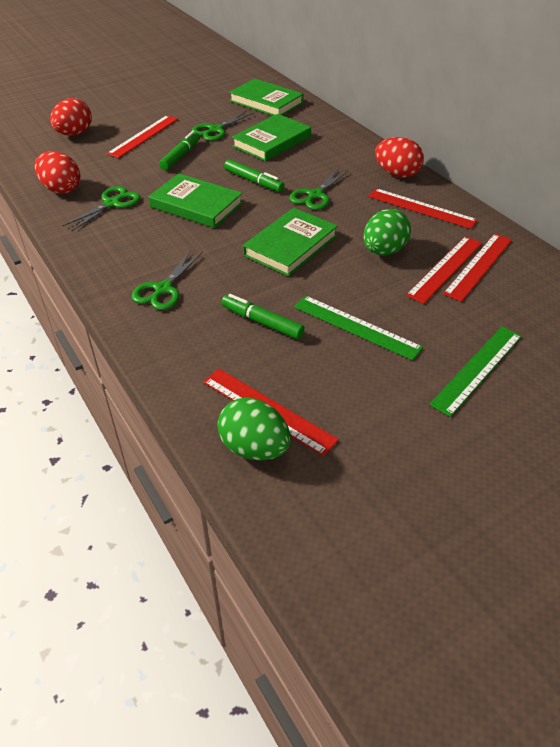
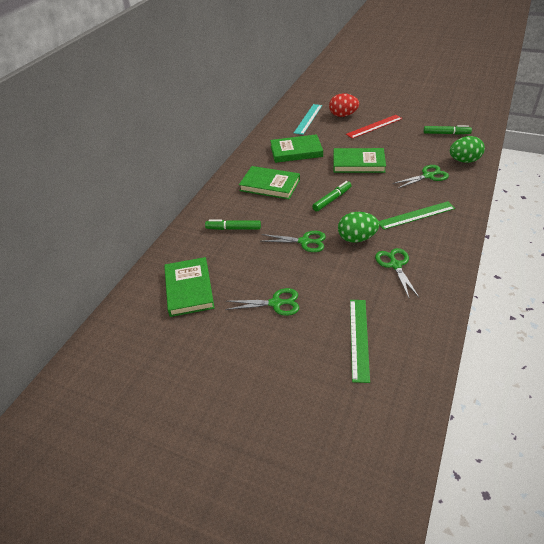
red egg: 3 -> 1
red ruler: 5 -> 1
turquoise ruler: 0 -> 1

